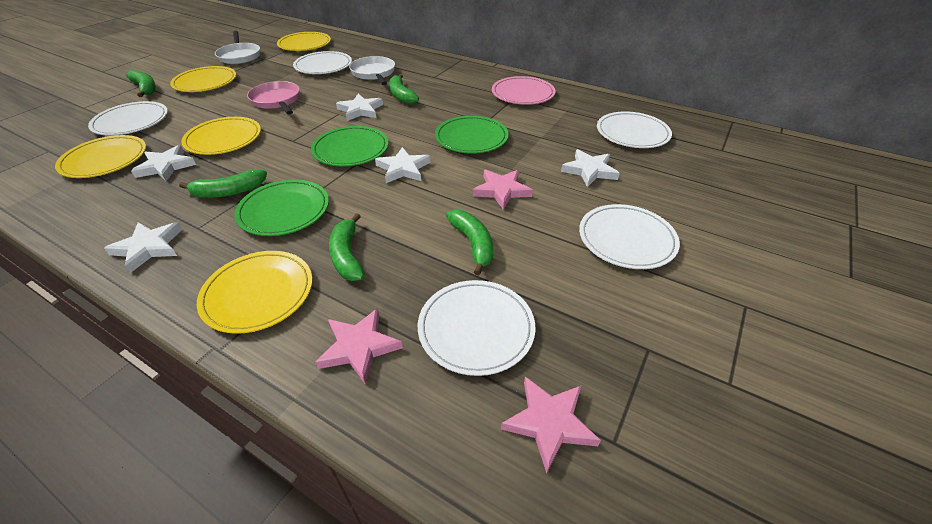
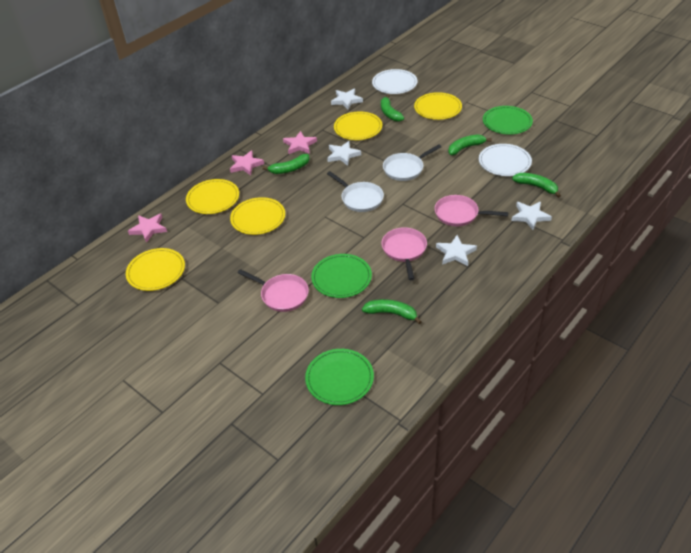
pink pan: 1 -> 3
pink plate: 1 -> 0
white plate: 5 -> 2
white star: 5 -> 4

